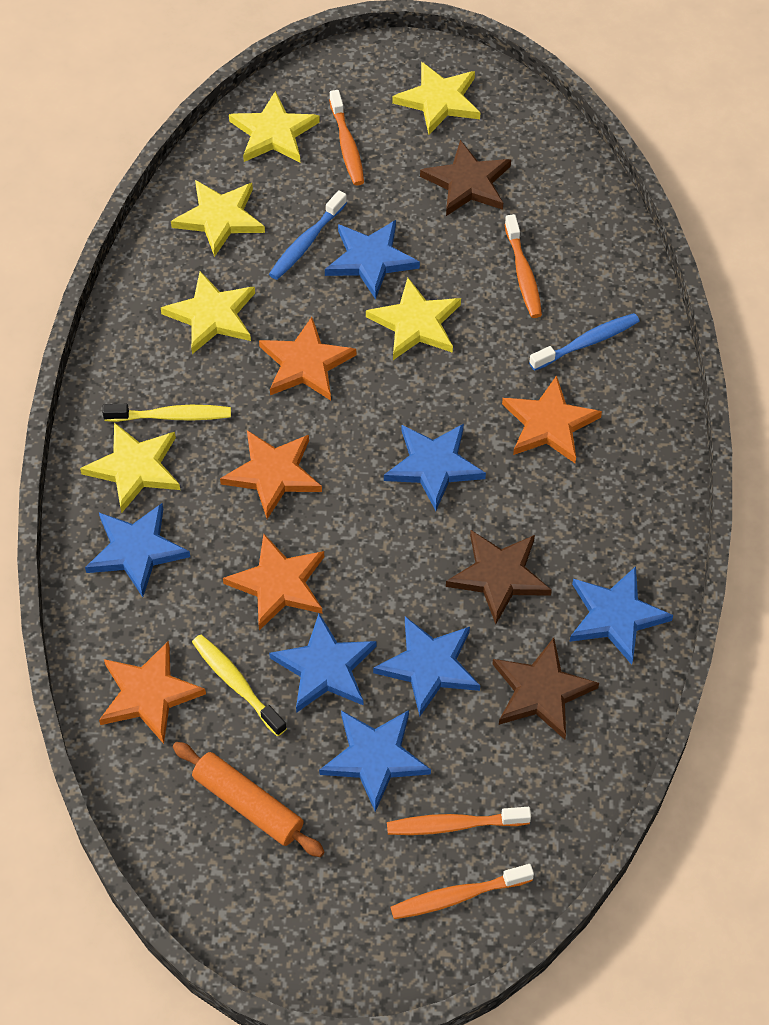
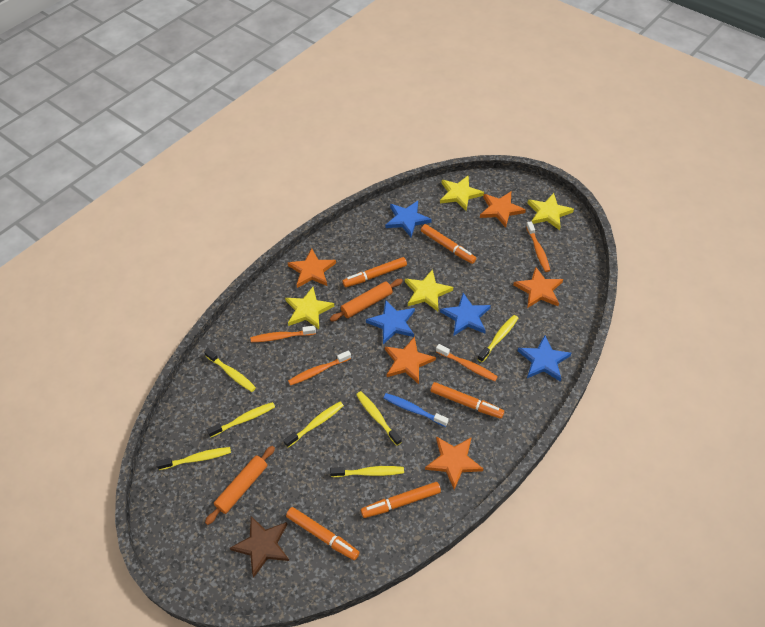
blue star: 7 -> 4
blue toothbrush: 2 -> 1
brown star: 3 -> 1
orange marker: 0 -> 5
orange rolling pin: 1 -> 2
yellow star: 6 -> 4
yellow toothbrush: 2 -> 7

